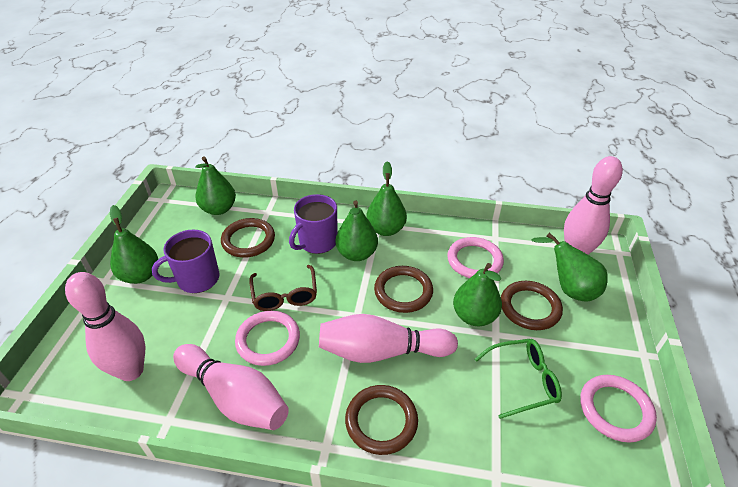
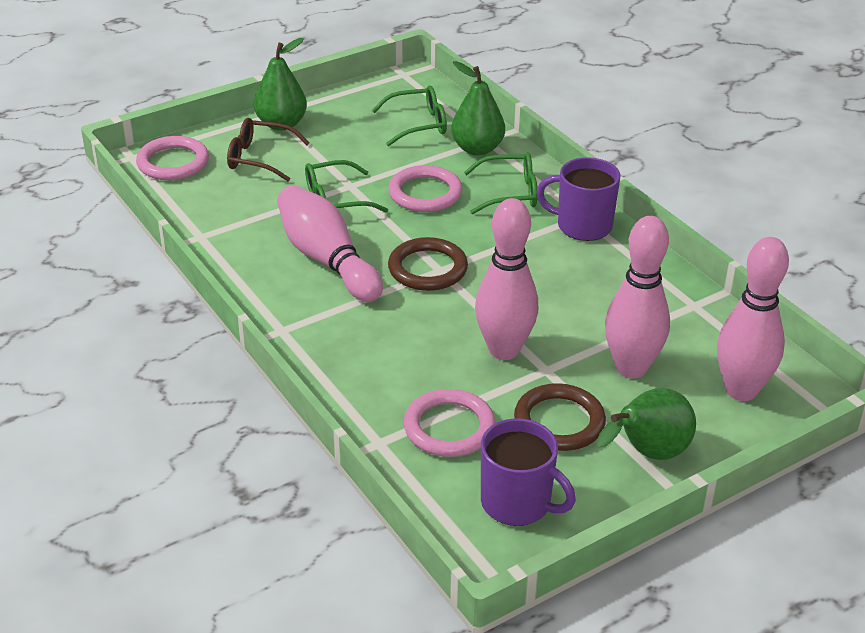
brown ring: 4 -> 2
green glasses: 1 -> 3
green pear: 6 -> 3

